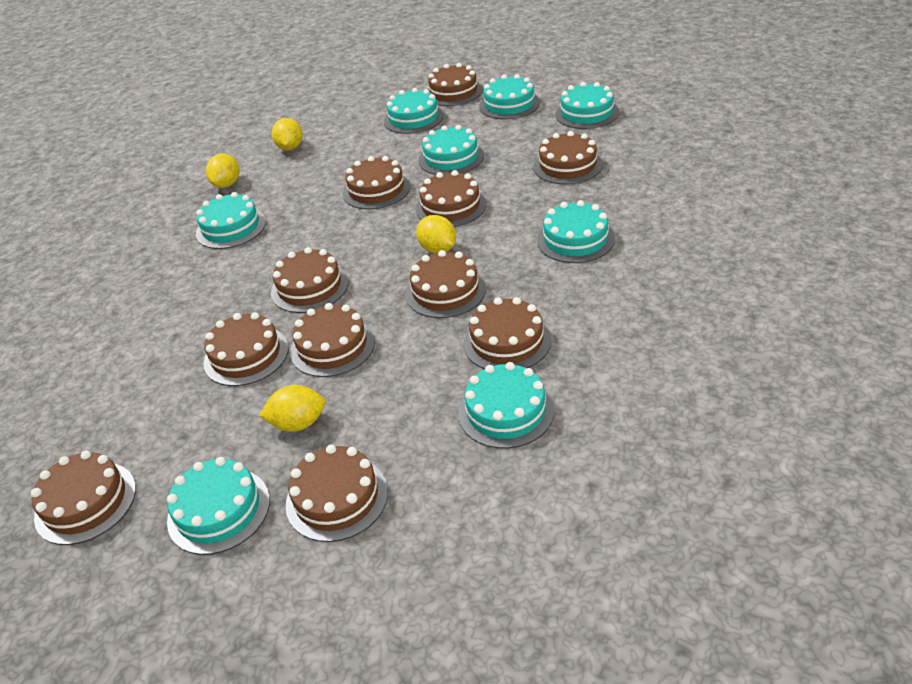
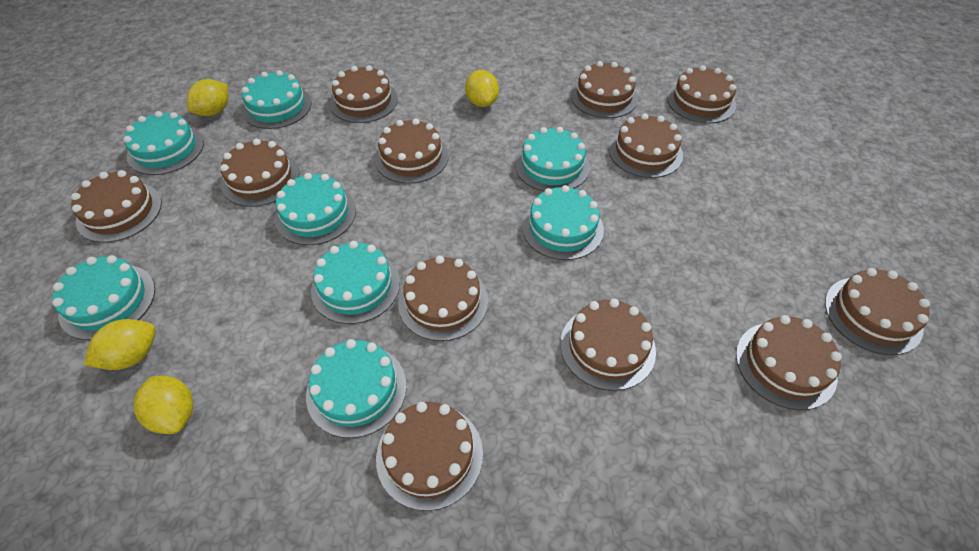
brown cake: 11 -> 12

